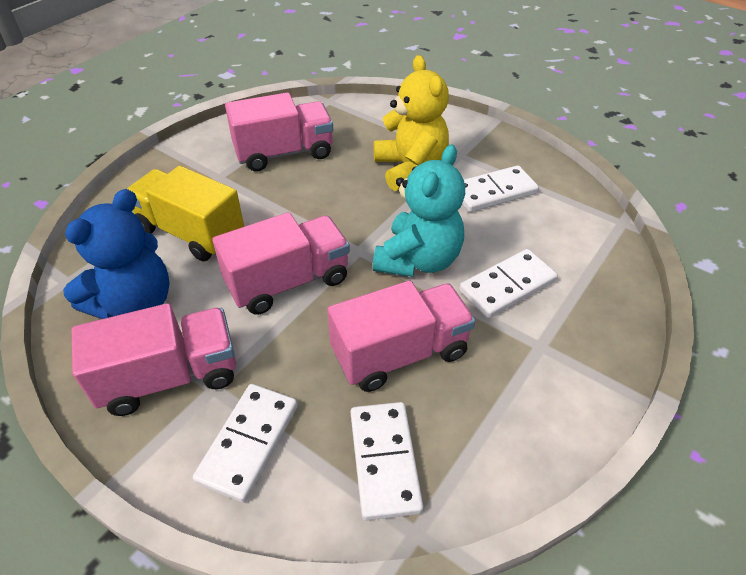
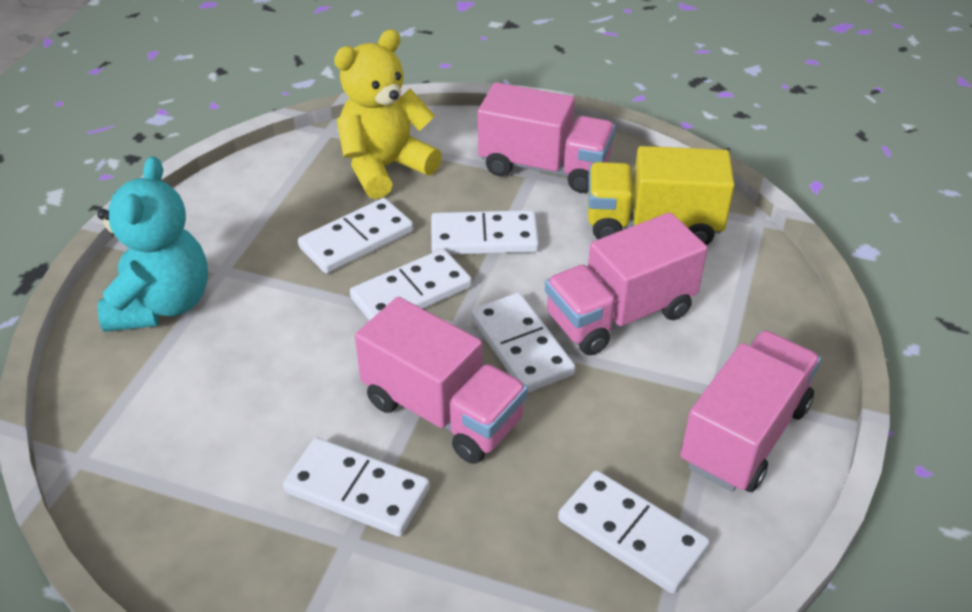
blue teddy bear: 1 -> 0
white domino: 4 -> 6

